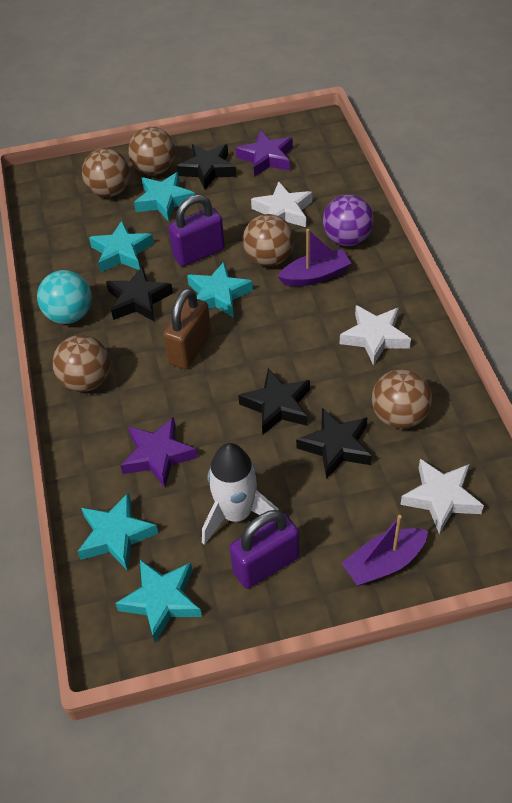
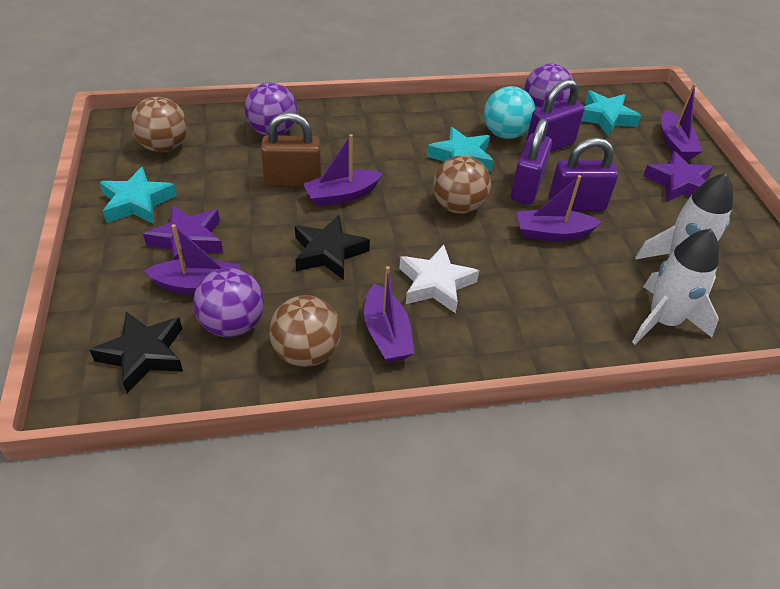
black star: 4 -> 2
brown ball: 5 -> 3
purple ball: 1 -> 3
purple boat: 2 -> 5
purple padlock: 2 -> 3
turquoise star: 5 -> 3
white rocket: 1 -> 2
white star: 3 -> 1

